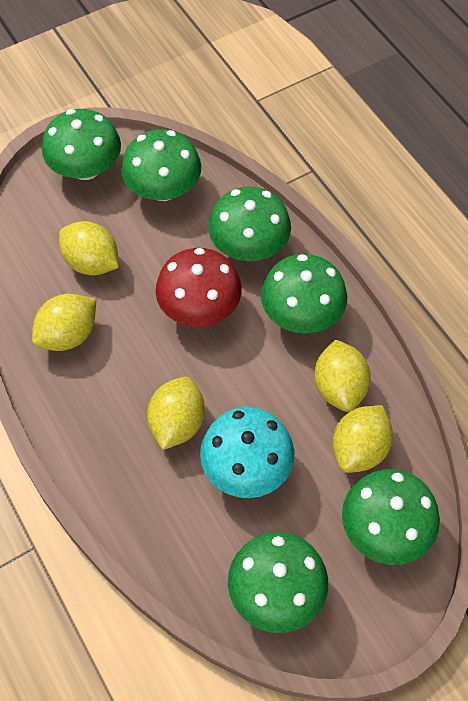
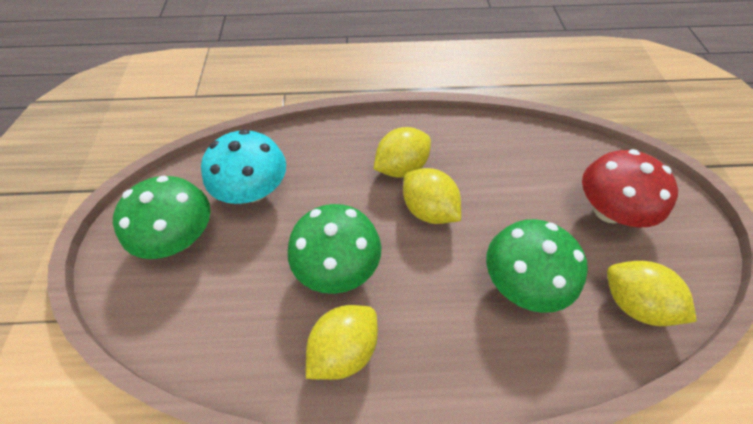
green mushroom: 6 -> 3
yellow lemon: 5 -> 4

